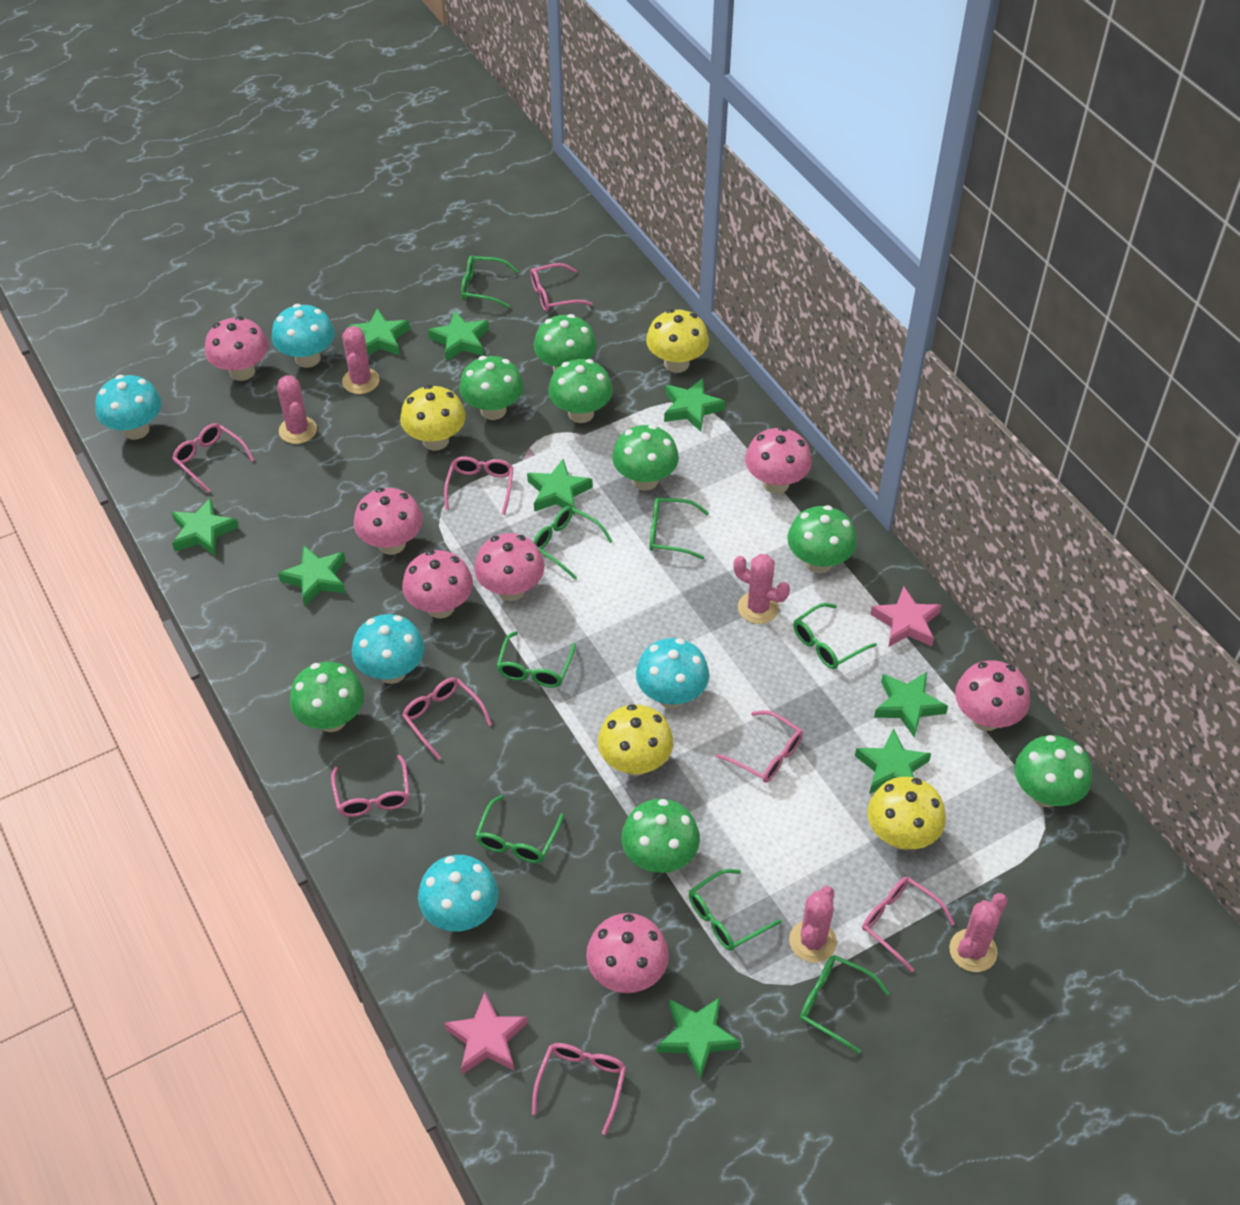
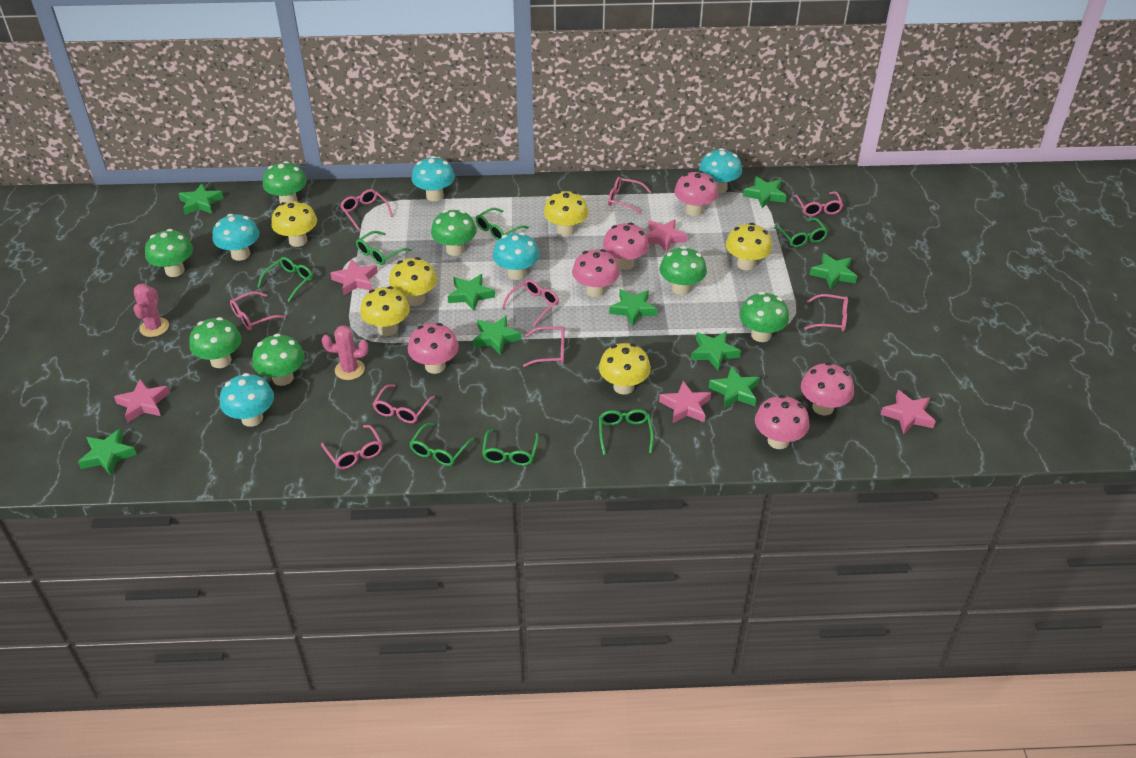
green glasses: 8 -> 7
green mushroom: 8 -> 7
pink cactus: 5 -> 2
pink glasses: 8 -> 9
pink mushroom: 7 -> 6
pink star: 2 -> 5
yellow mushroom: 4 -> 6

